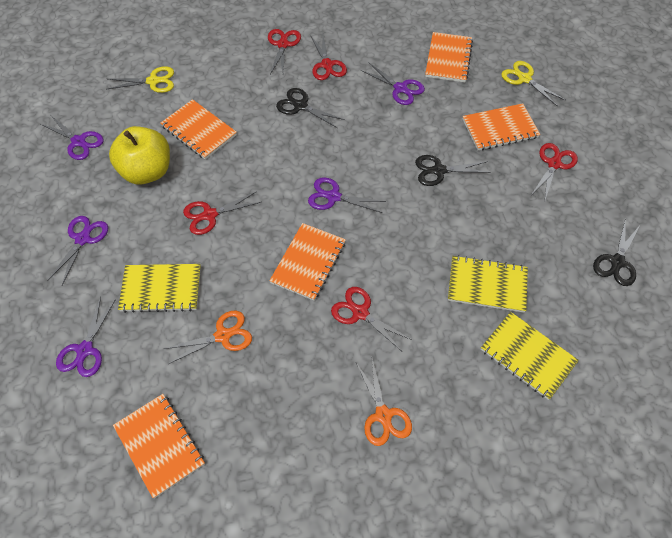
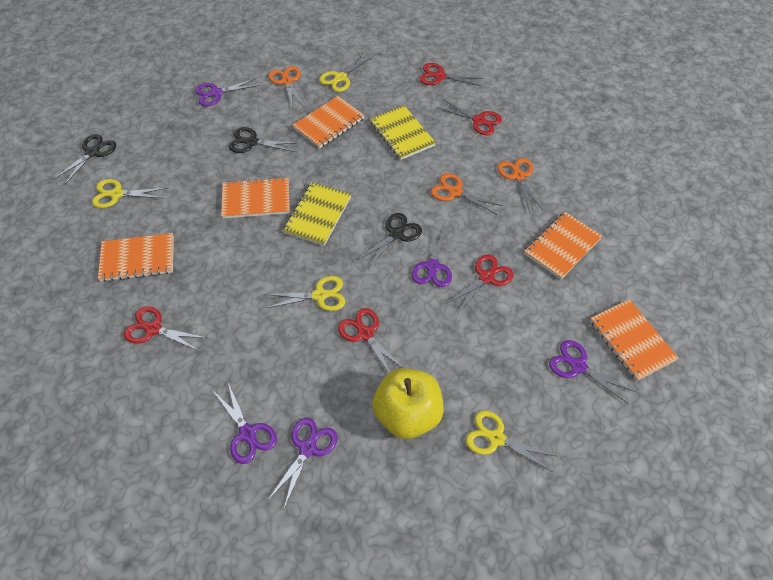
orange scissors: 2 -> 3
yellow notebook: 3 -> 2
yellow scissors: 2 -> 4

